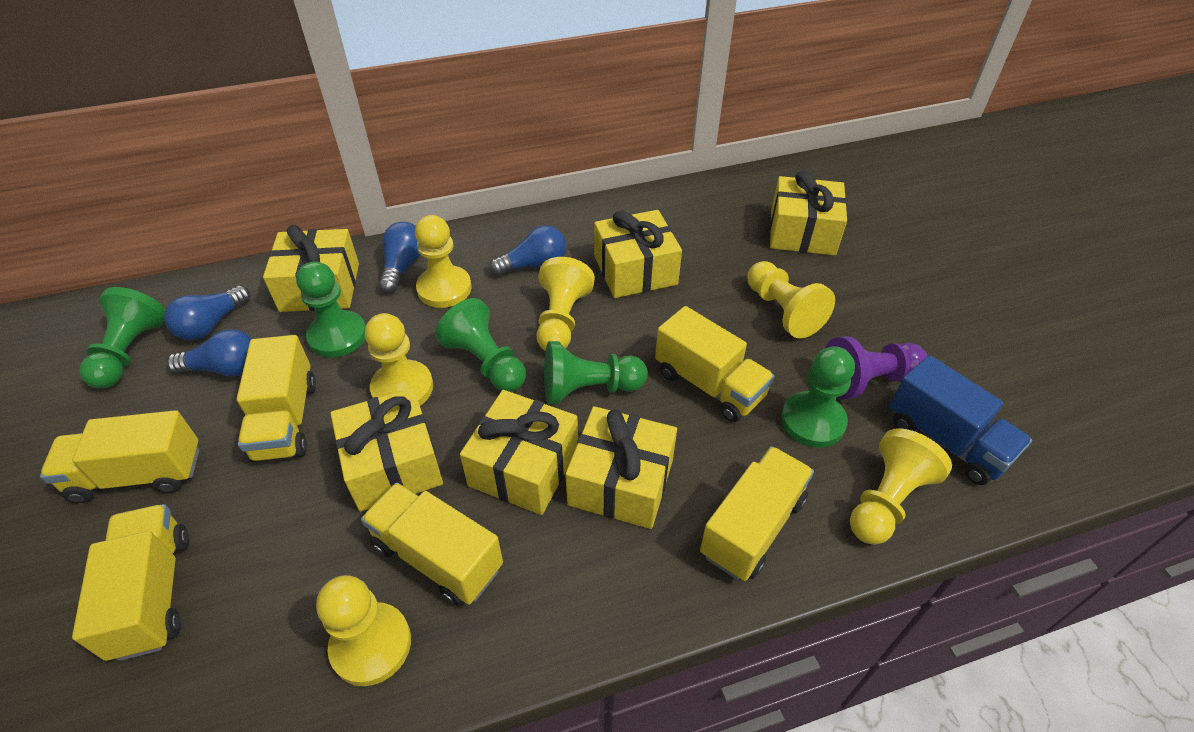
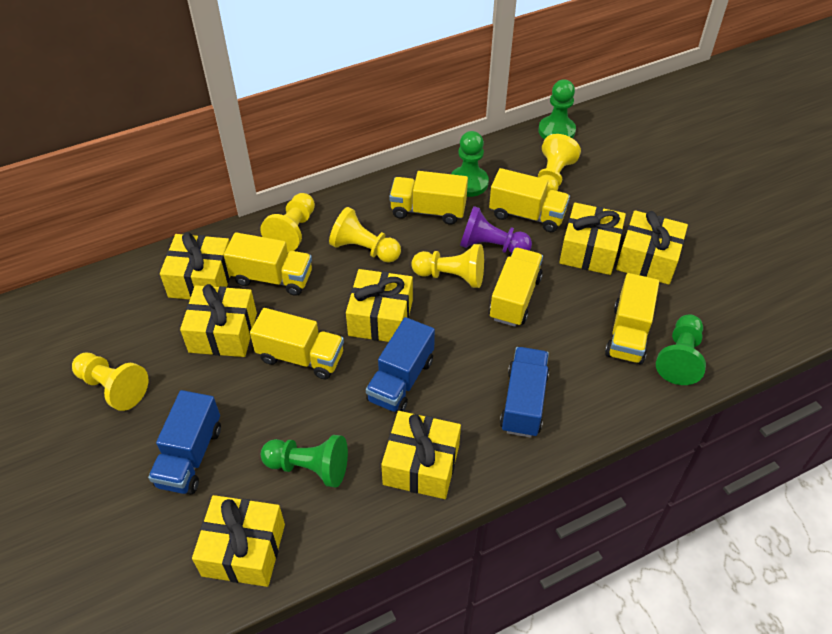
blue light bulb: 4 -> 0
blue truck: 1 -> 3
green pawn: 5 -> 4
yellow gift: 6 -> 7
yellow pawn: 6 -> 5

